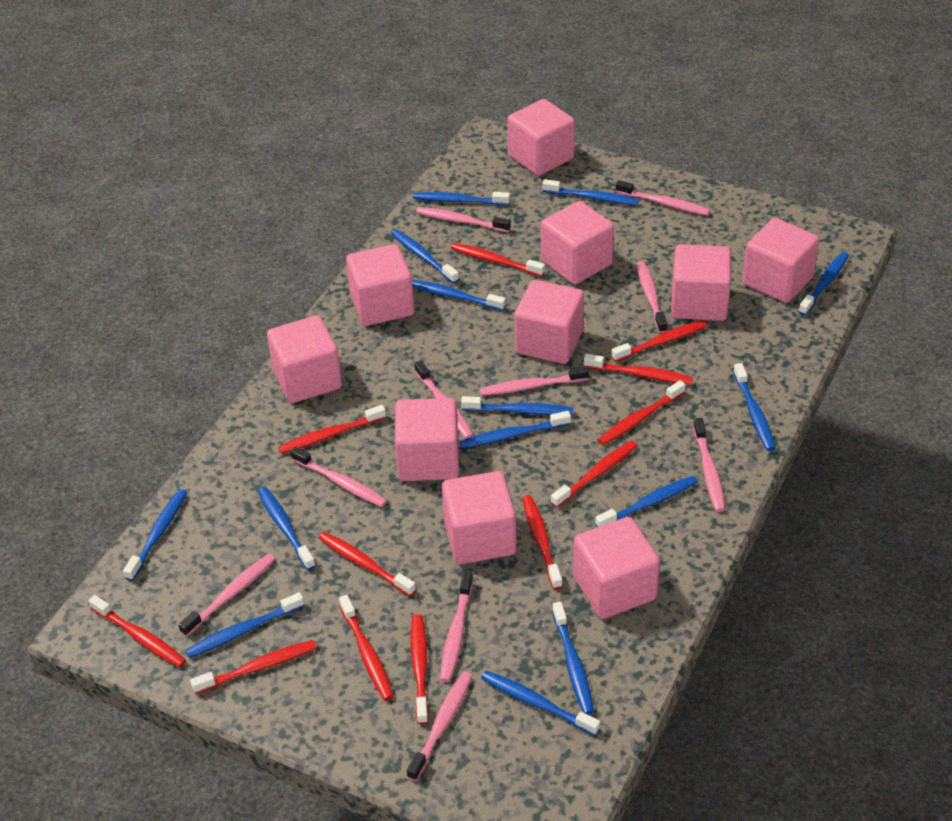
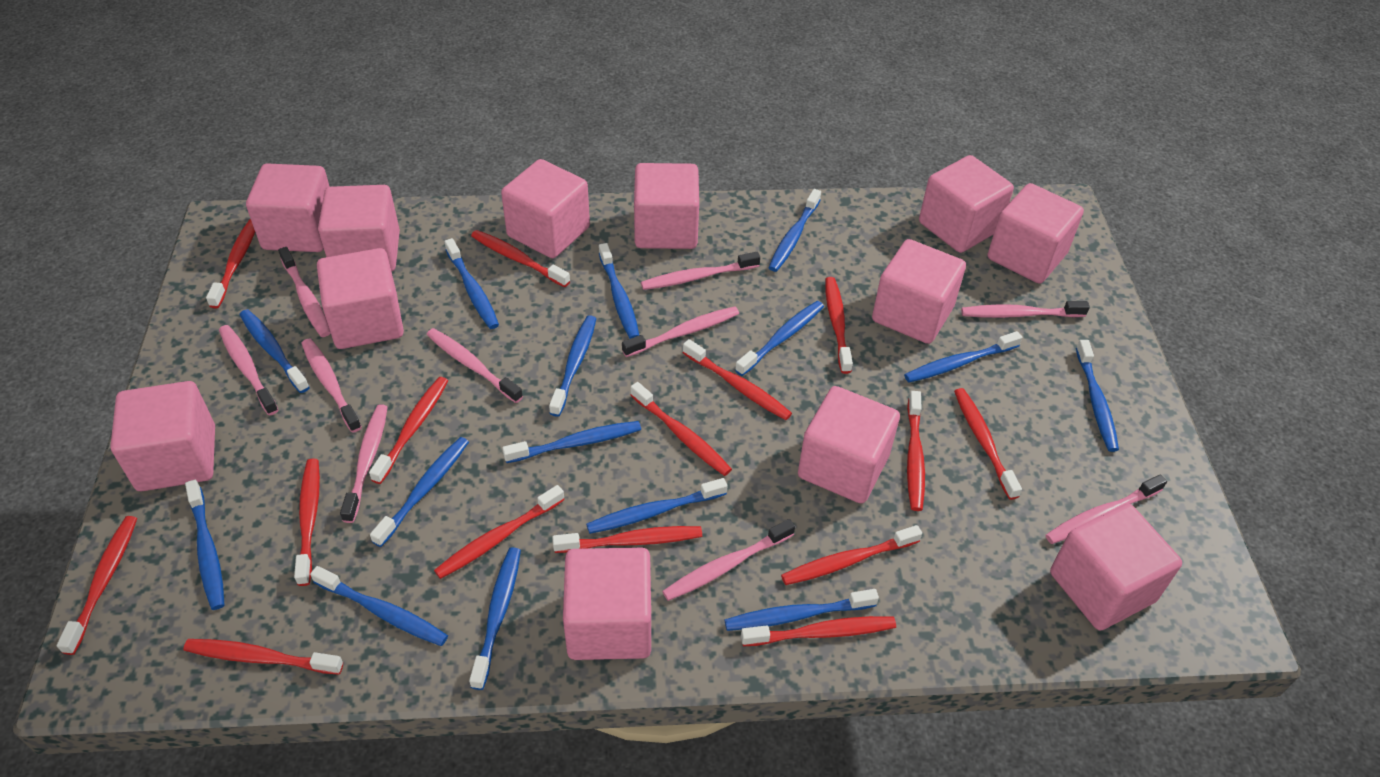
blue toothbrush: 14 -> 15
pink cube: 10 -> 12
red toothbrush: 12 -> 15

